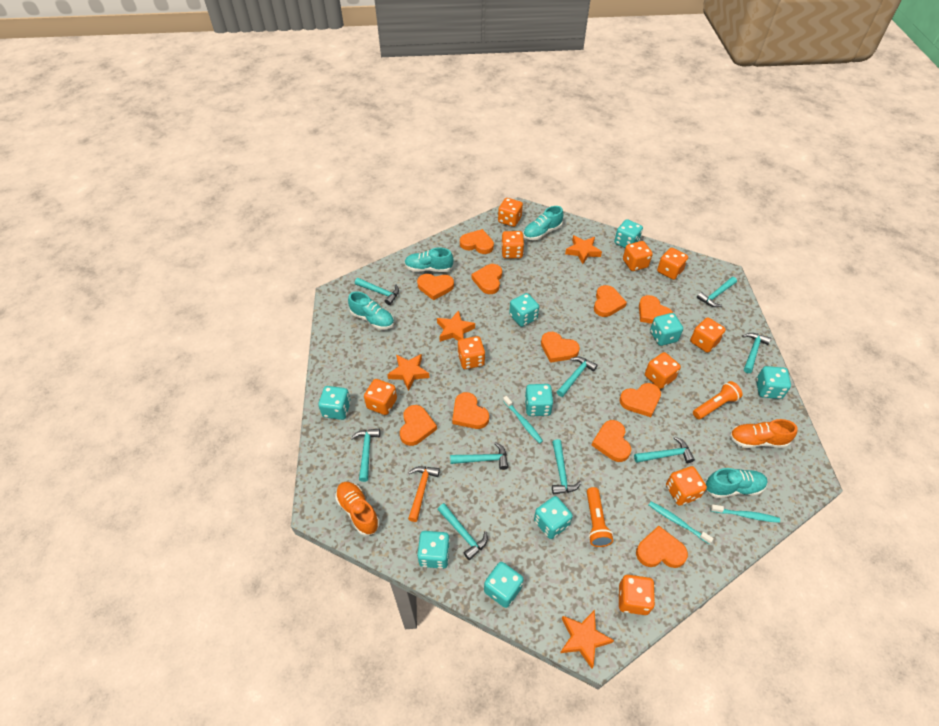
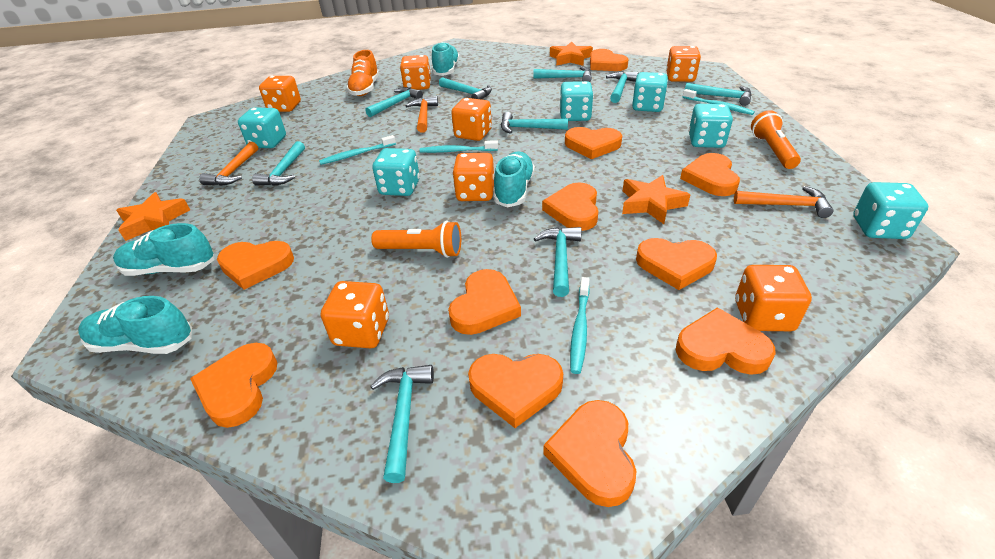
orange dice: 10 -> 7
orange hammer: 1 -> 3
orange shoe: 2 -> 1
orange star: 4 -> 3
turquoise dice: 9 -> 6
turquoise toothbrush: 3 -> 4

